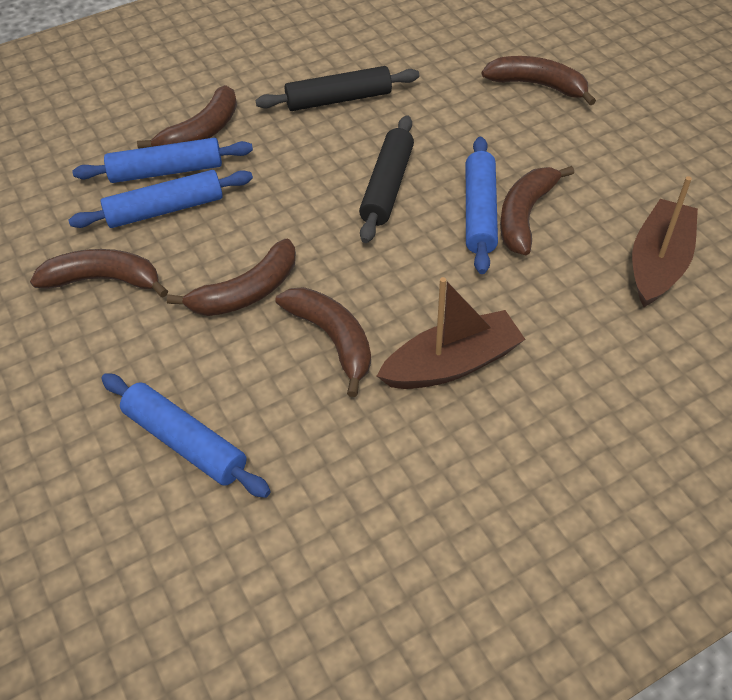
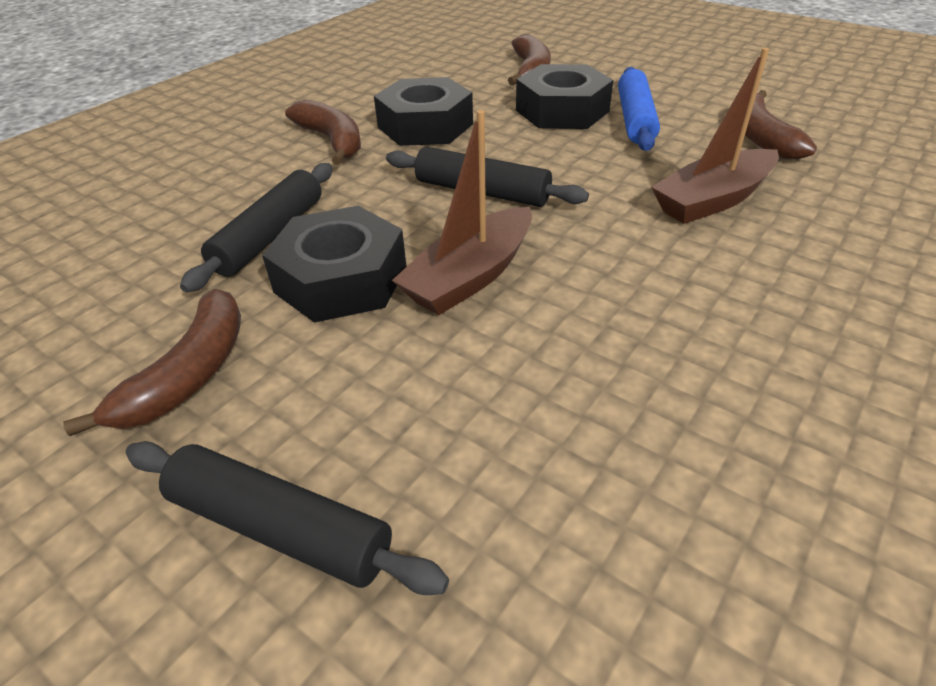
black nut: 0 -> 3
black rolling pin: 2 -> 3
blue rolling pin: 4 -> 1
brown banana: 6 -> 4

